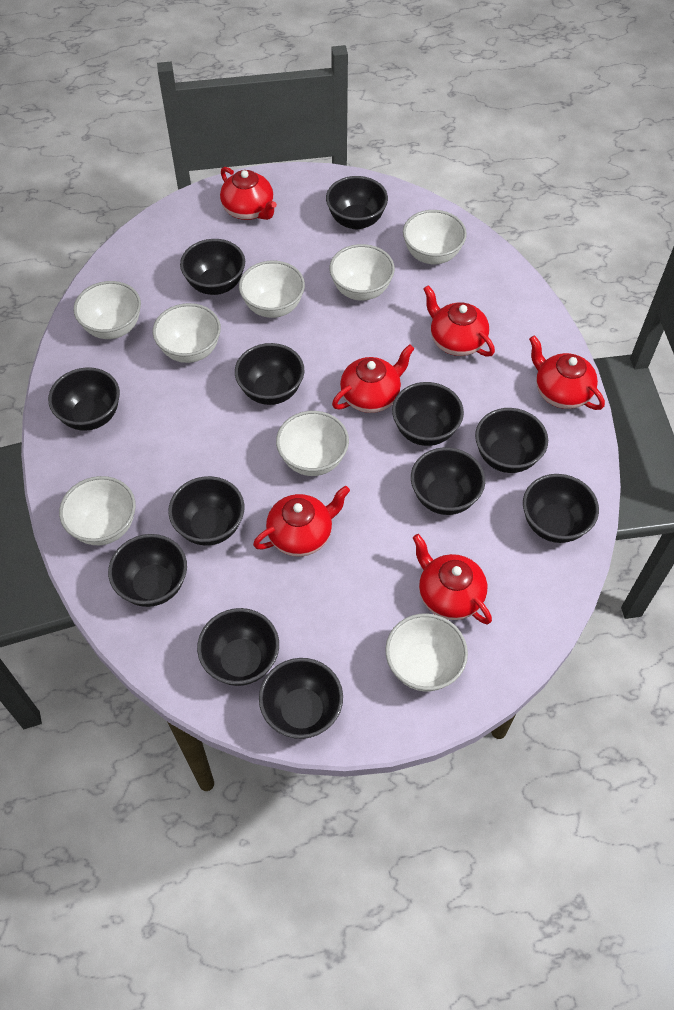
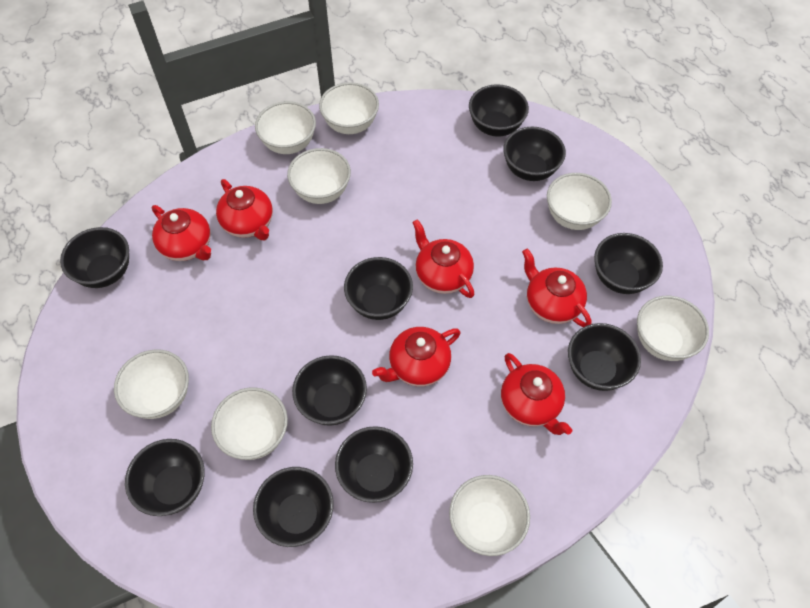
black bowl: 12 -> 10

